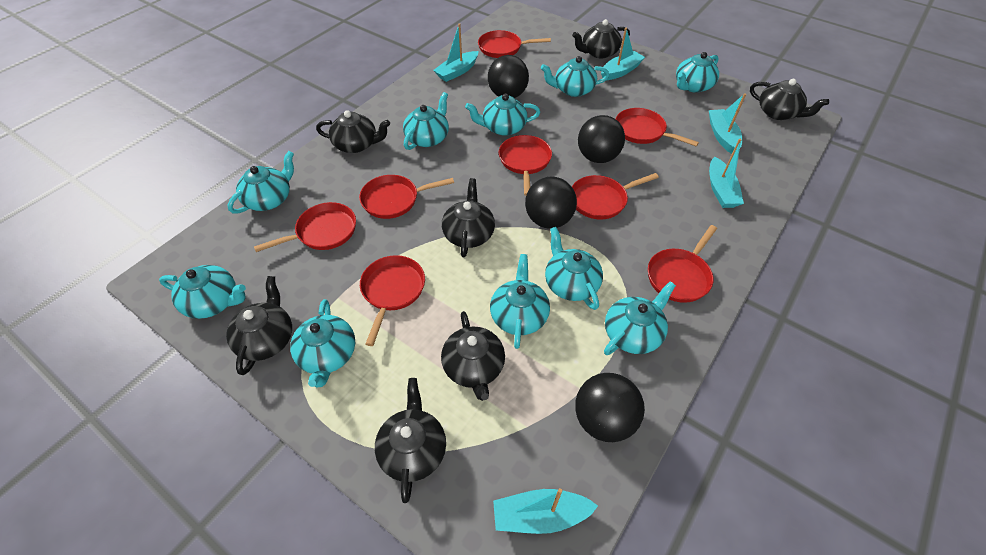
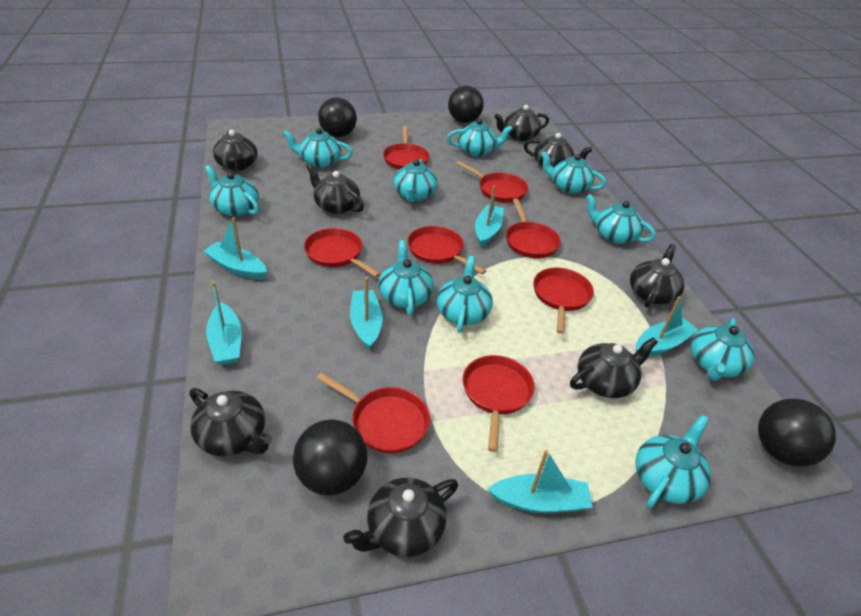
black teapot: 7 -> 8
turquoise boat: 5 -> 6

